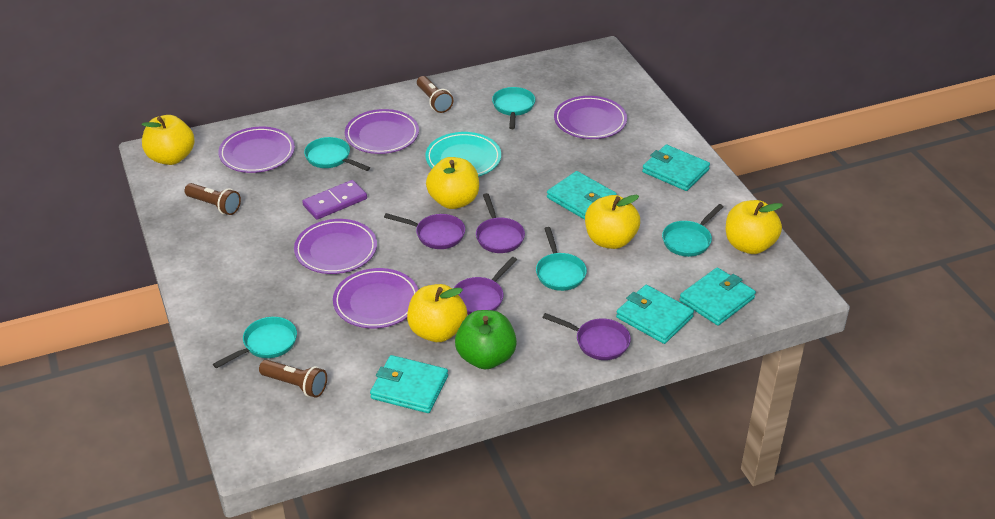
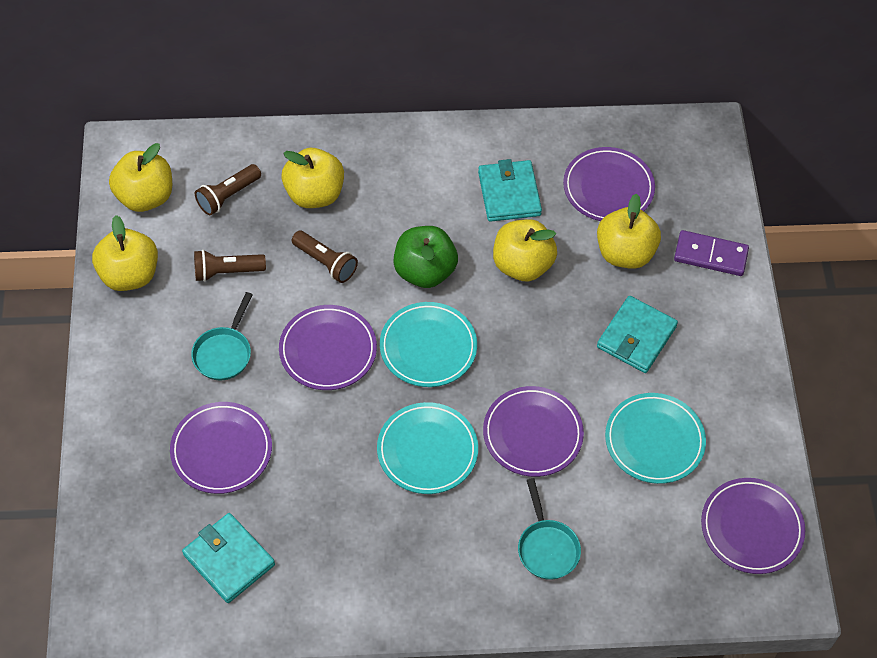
purple pan: 4 -> 0
turquoise pan: 5 -> 2
turquoise plate: 1 -> 3
turquoise wallet: 5 -> 3

